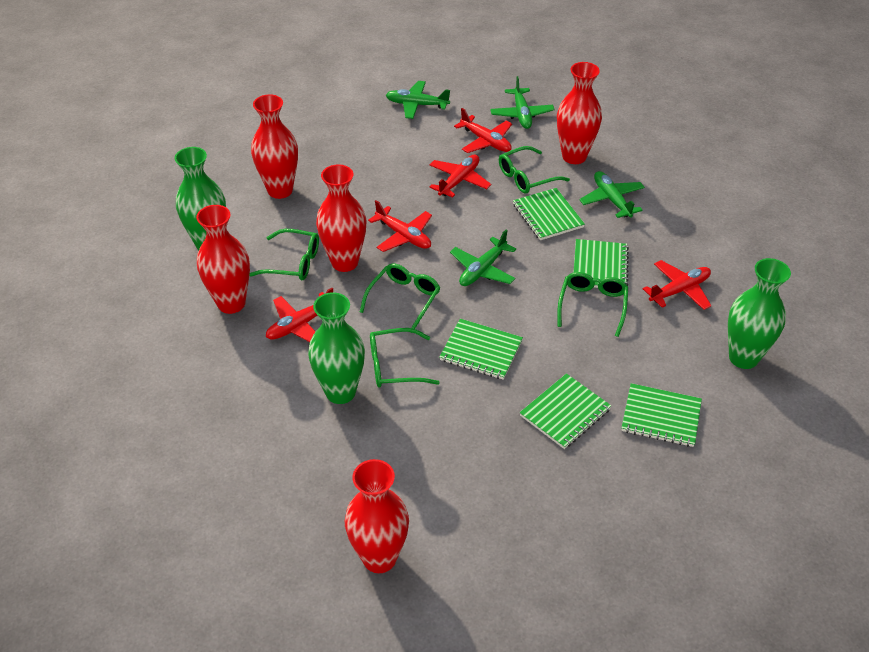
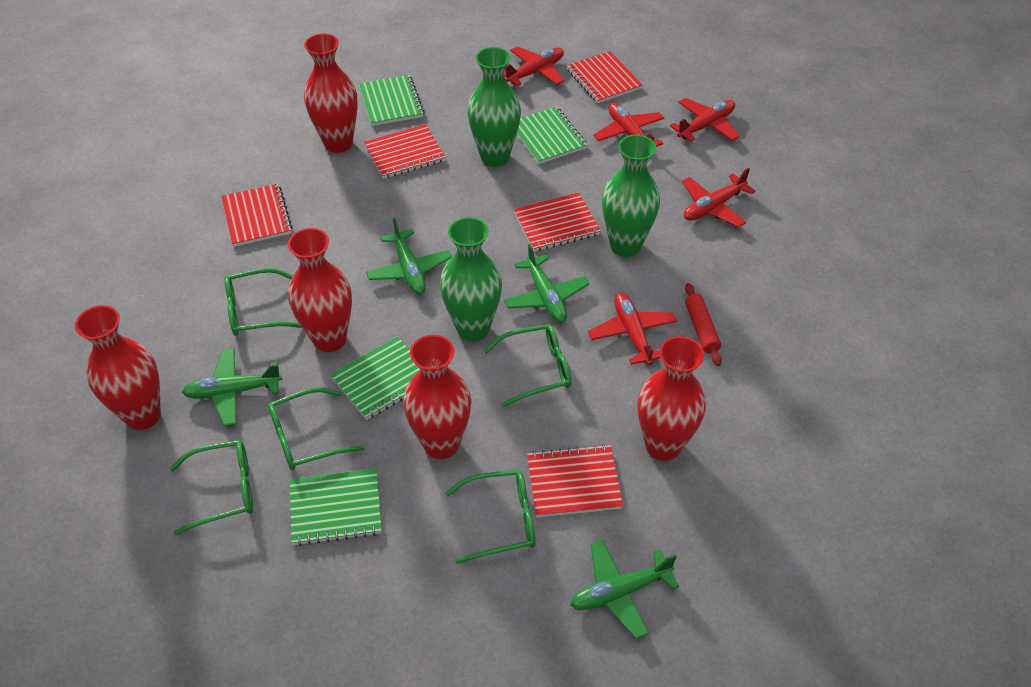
green notebook: 5 -> 4
red notebook: 0 -> 5
red rolling pin: 0 -> 1

